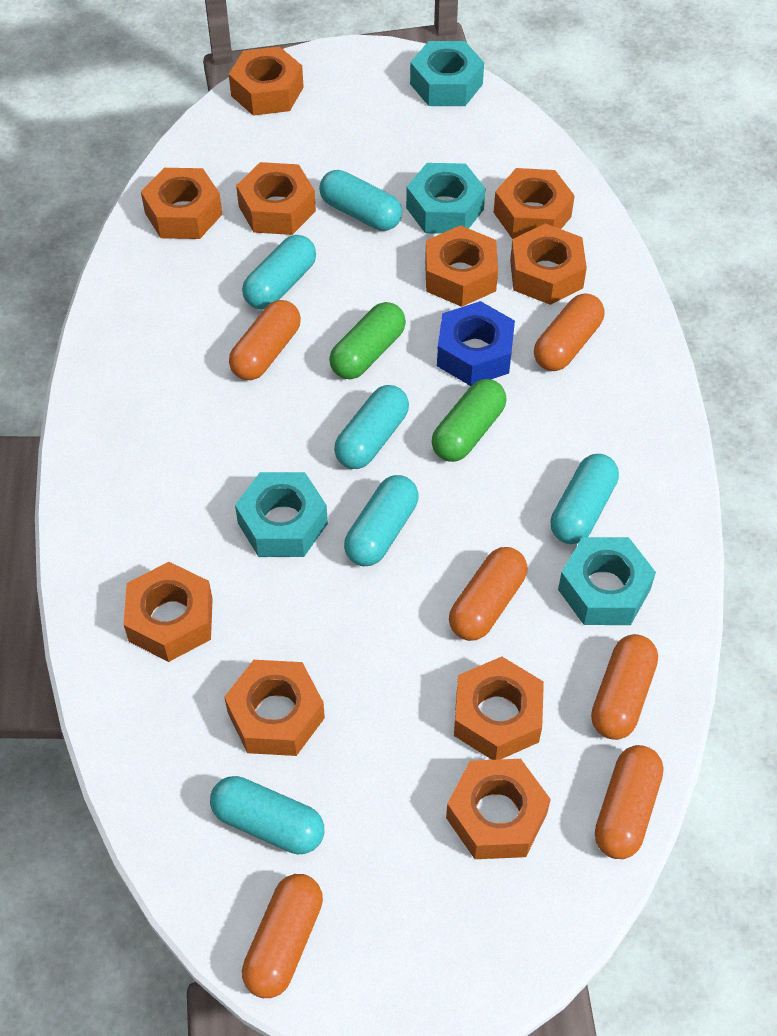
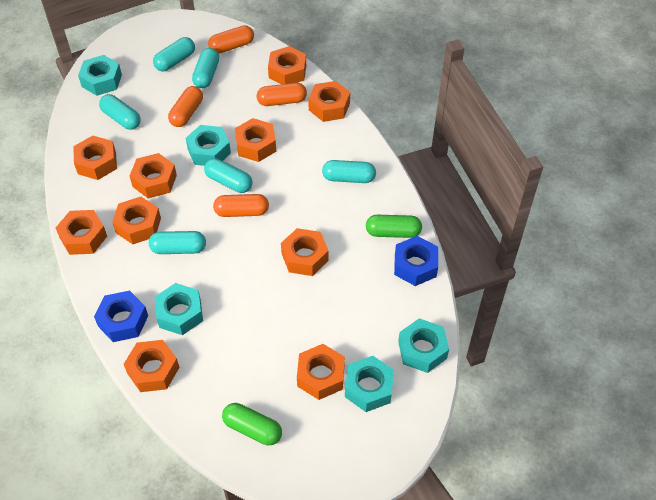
blue nut: 1 -> 2
orange capsule: 6 -> 4
turquoise nut: 4 -> 5

